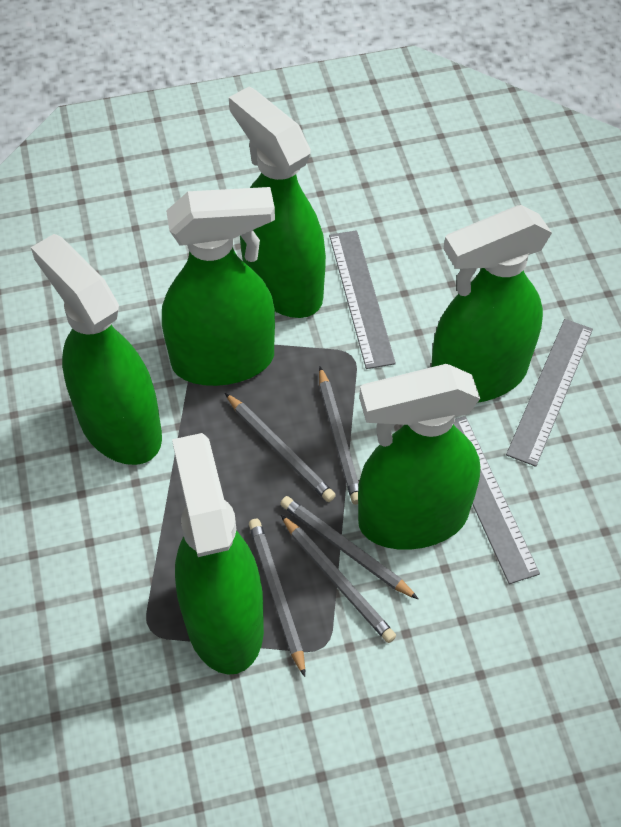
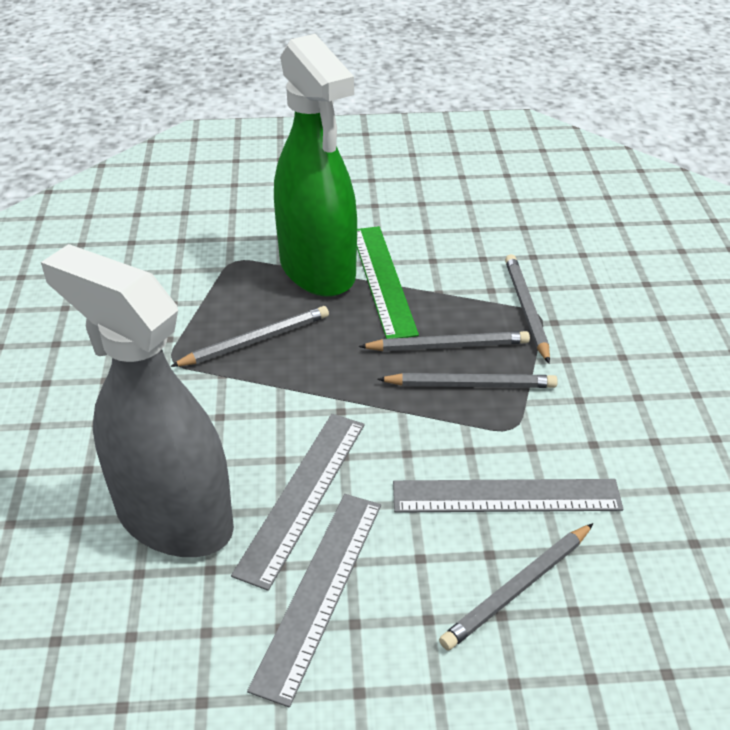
green ruler: 0 -> 1
green spray bottle: 6 -> 1
grey spray bottle: 0 -> 1

